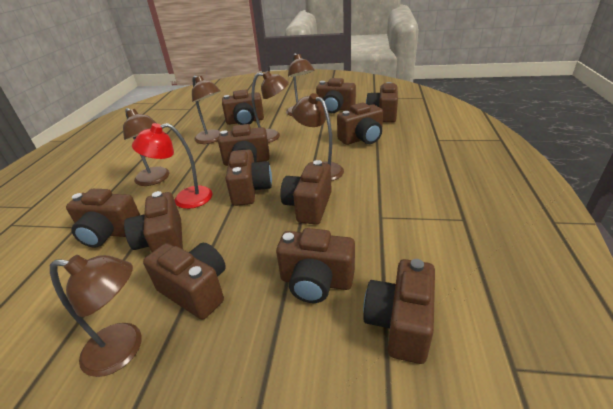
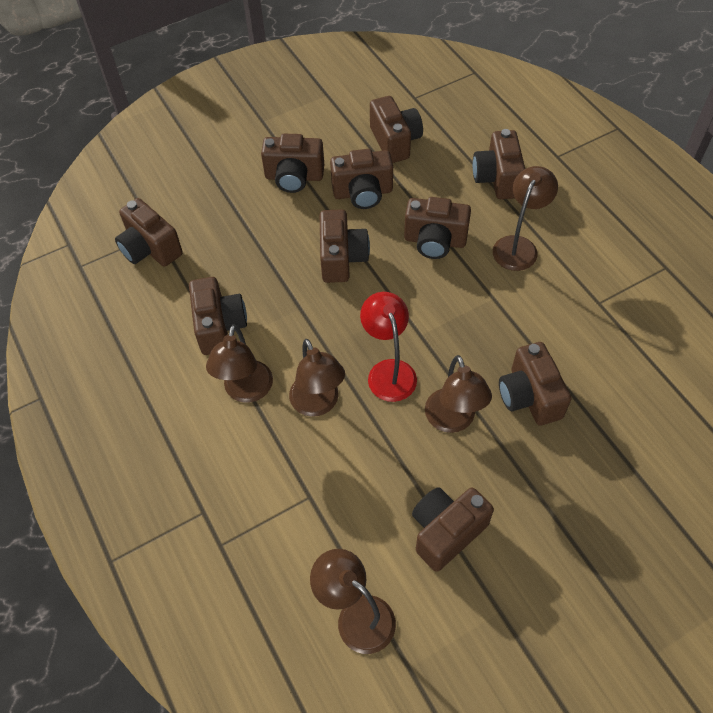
brown camera: 12 -> 10
brown lamp: 6 -> 5

